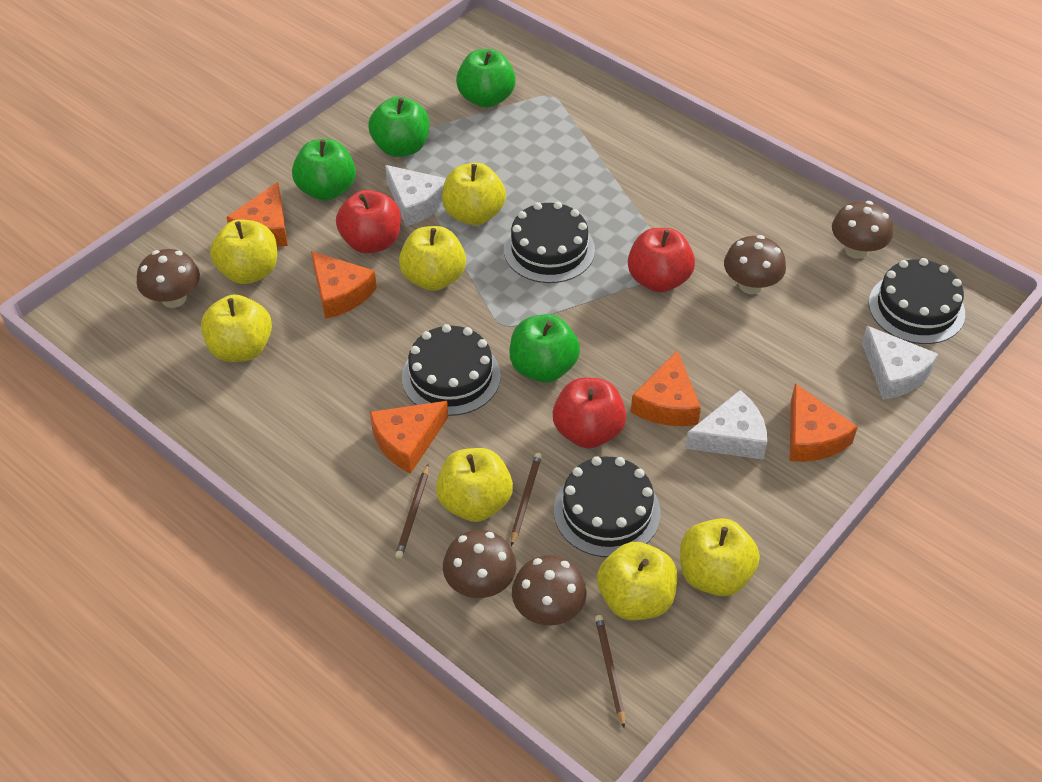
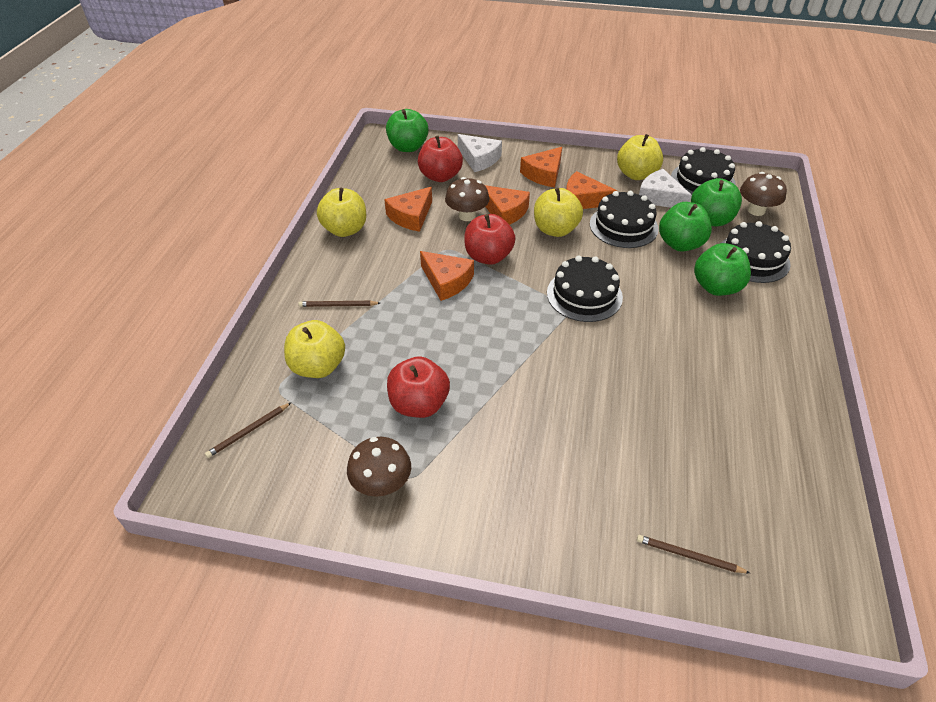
brown mushroom: 5 -> 3
white cheese: 3 -> 2
yellow apple: 7 -> 4

